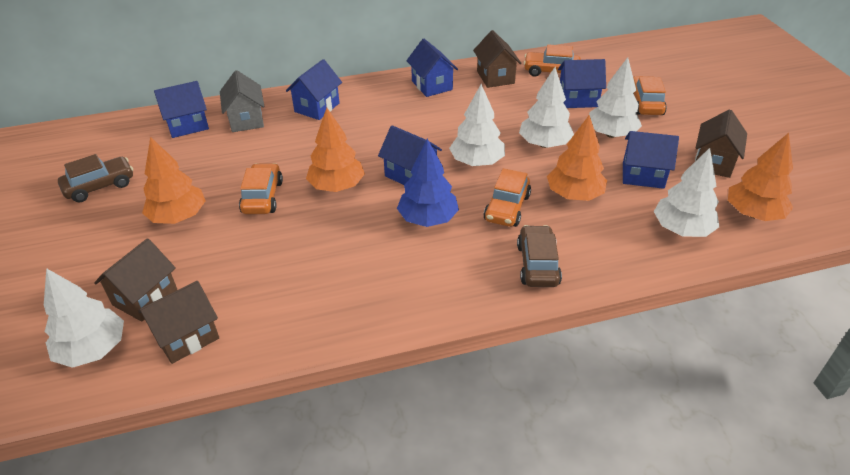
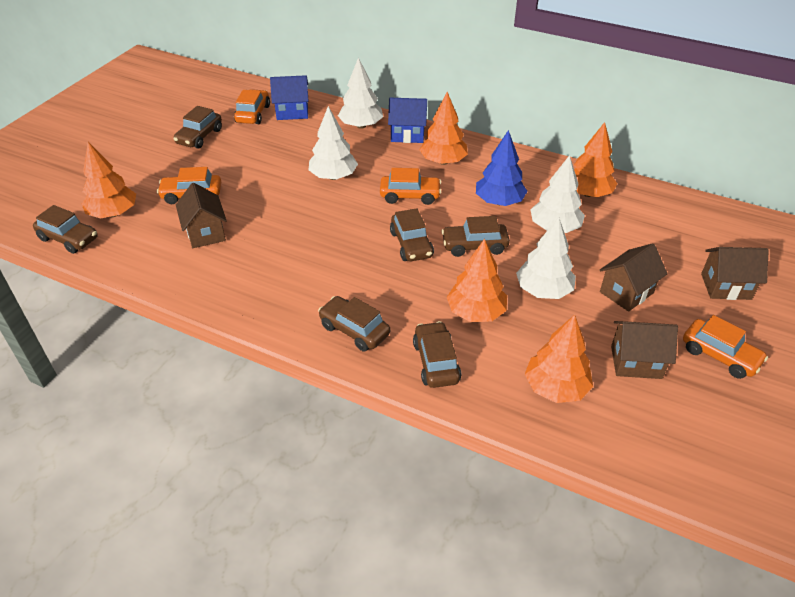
blue house: 6 -> 2
brown car: 2 -> 6
grey house: 1 -> 0
orange tree: 4 -> 5
white tree: 5 -> 4

